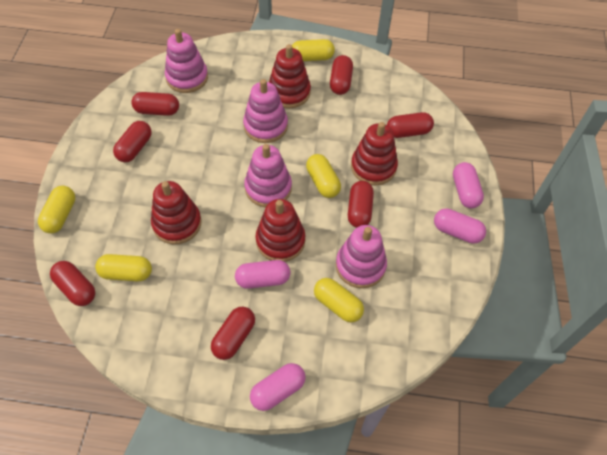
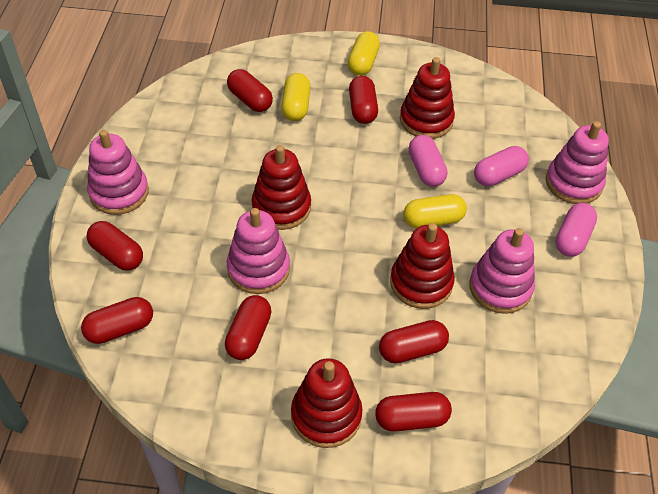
pink capsule: 4 -> 3
yellow capsule: 5 -> 3

